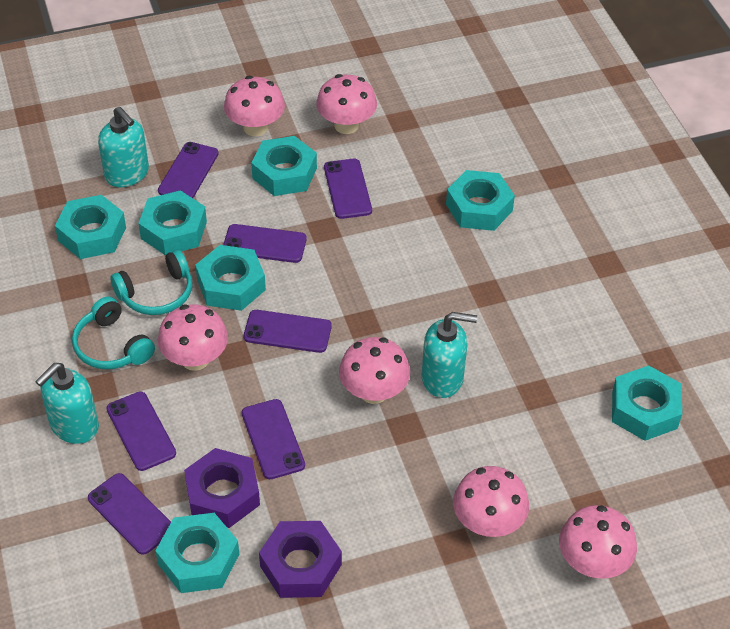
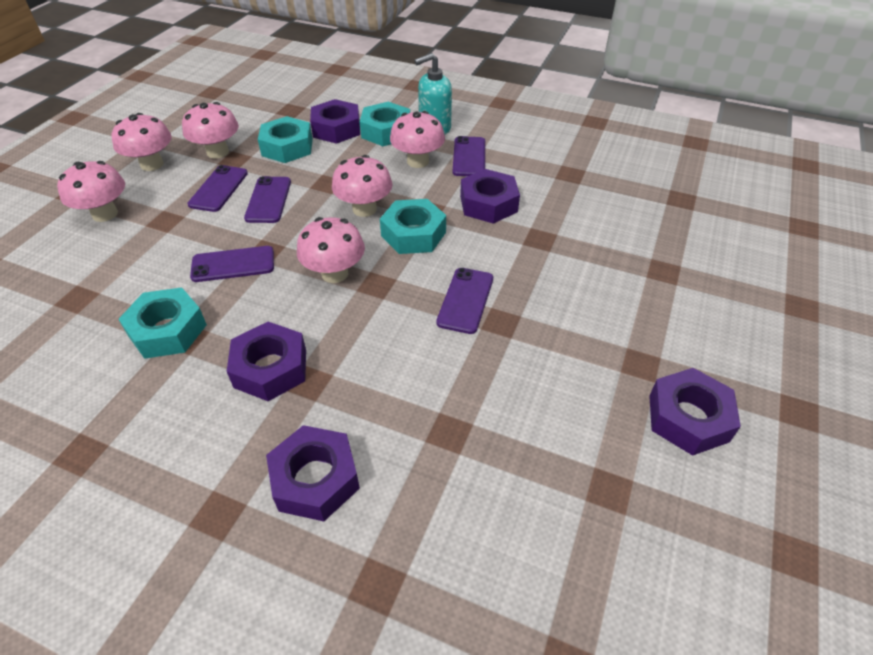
purple nut: 2 -> 5
purple phone: 7 -> 5
turquoise headphones: 2 -> 0
turquoise nut: 7 -> 4
turquoise soap dispenser: 3 -> 1

